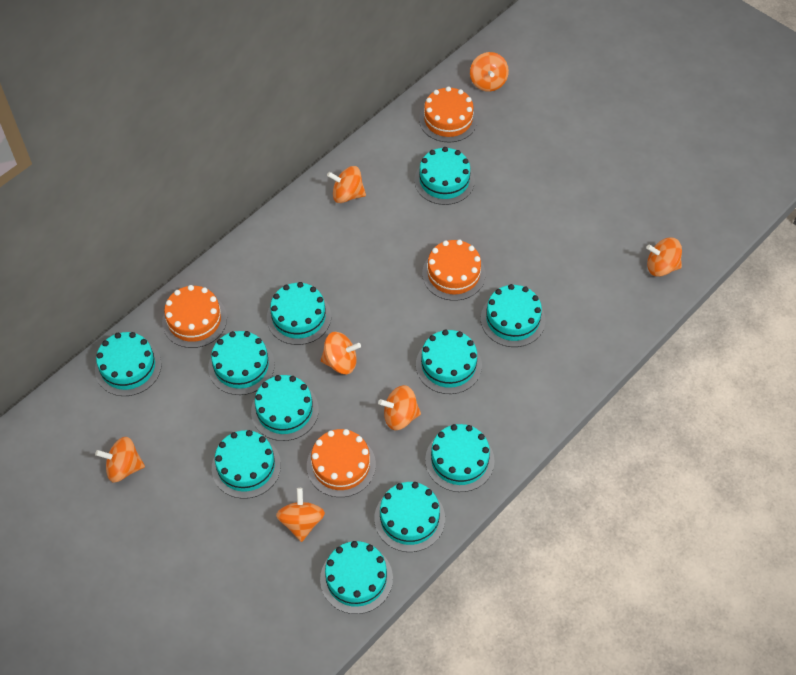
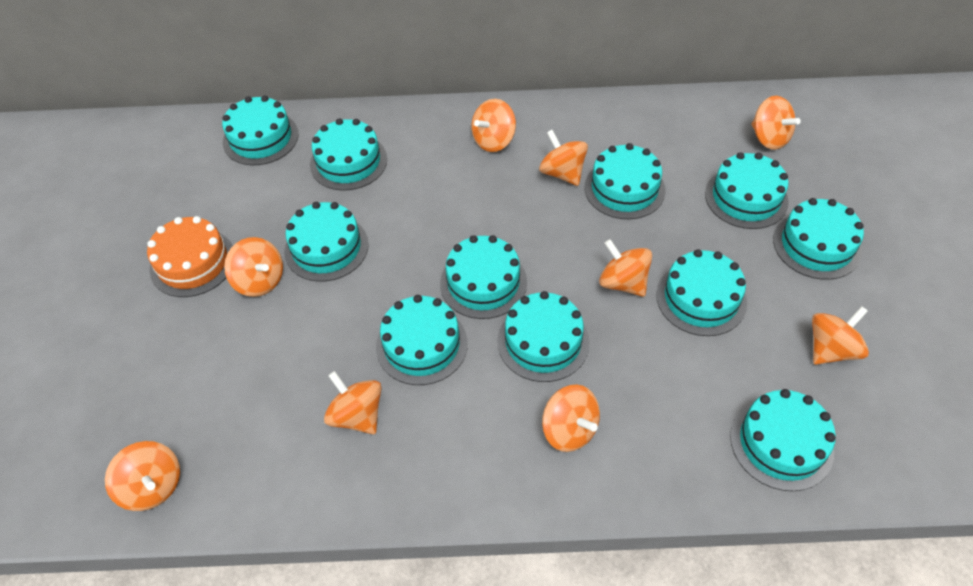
orange cake: 4 -> 1
orange spinning top: 7 -> 9

